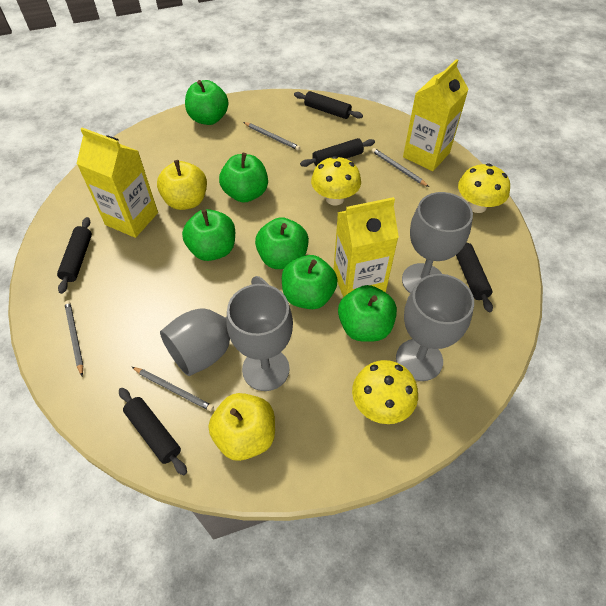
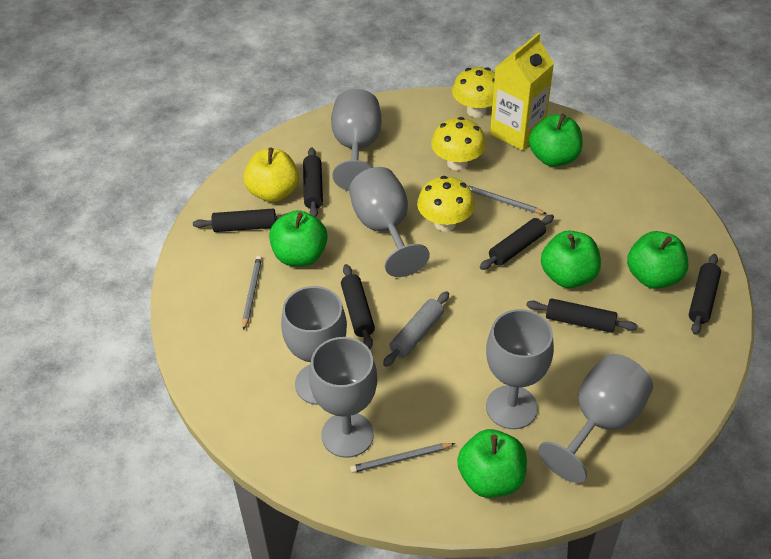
black rolling pin: 5 -> 6
green apple: 6 -> 5
grey goblet: 4 -> 6
grey pencil: 4 -> 3
grey rolling pin: 0 -> 1
yellow apple: 2 -> 1
yellow carton: 3 -> 1

